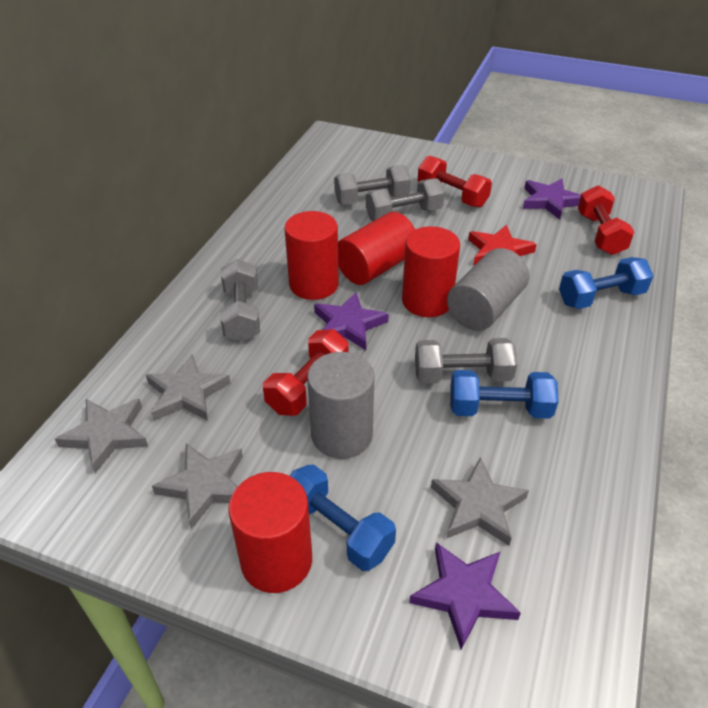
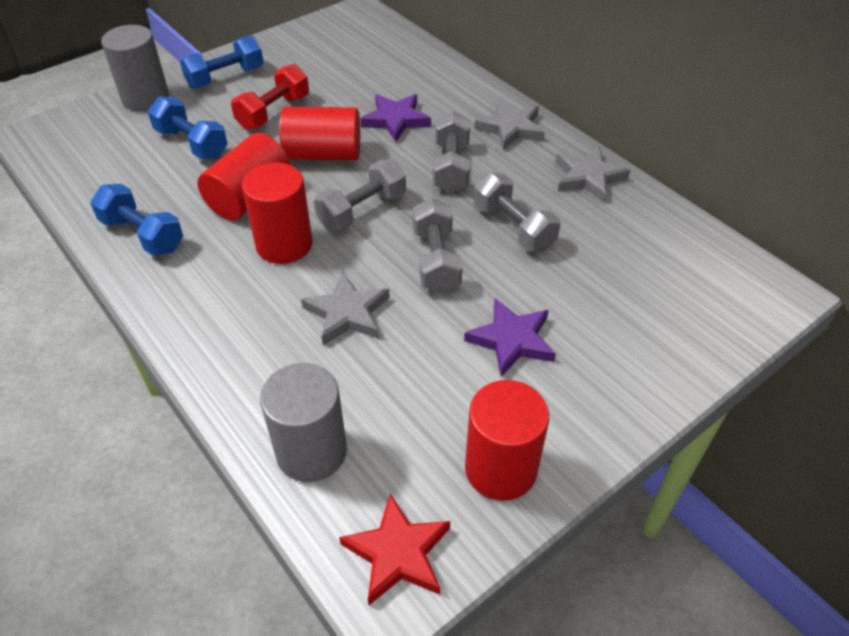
grey star: 4 -> 3
purple star: 3 -> 2
red dumbbell: 3 -> 1

